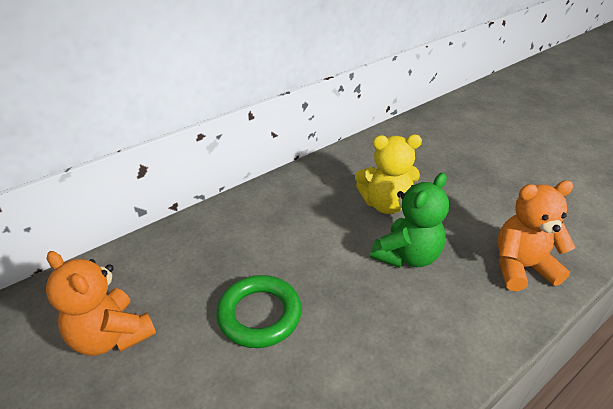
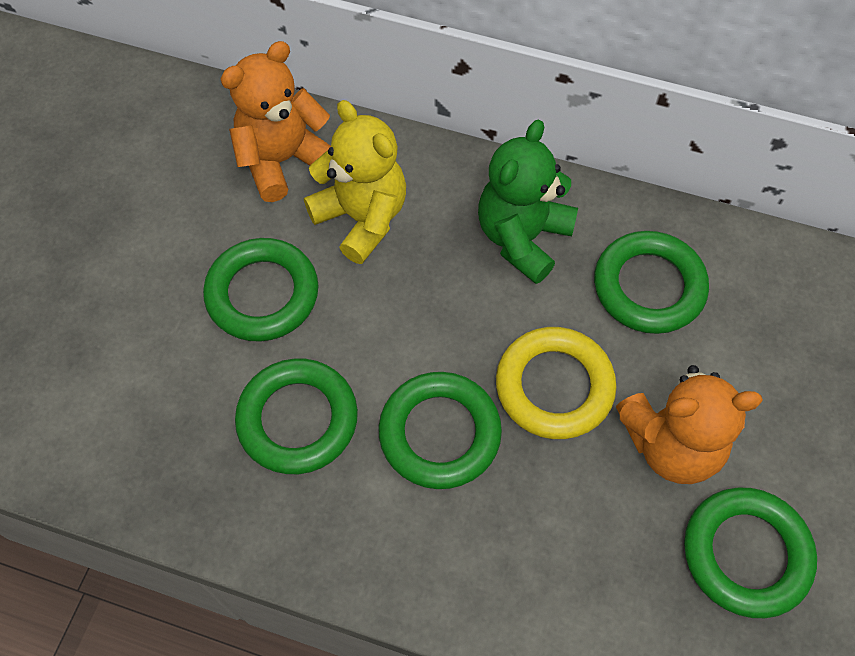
green ring: 1 -> 5
yellow ring: 0 -> 1

